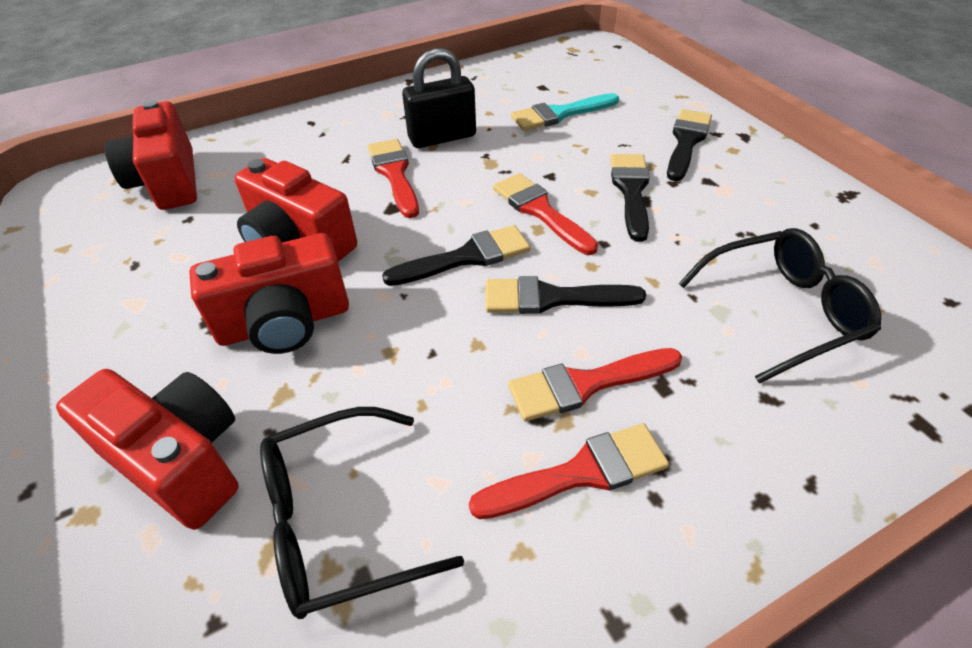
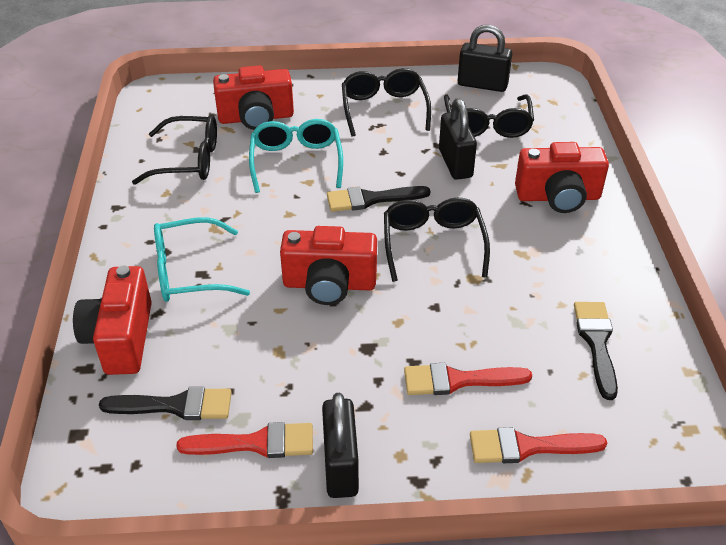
black brush: 4 -> 3
black glasses: 2 -> 4
black padlock: 1 -> 3
red brush: 4 -> 3
turquoise brush: 1 -> 0
turquoise glasses: 0 -> 2

